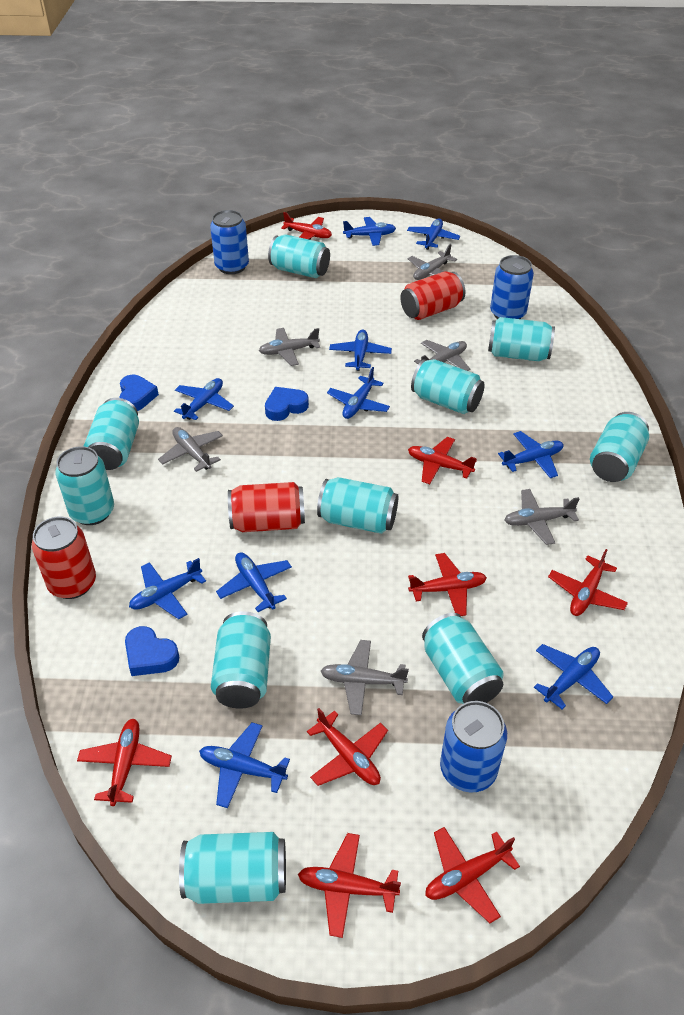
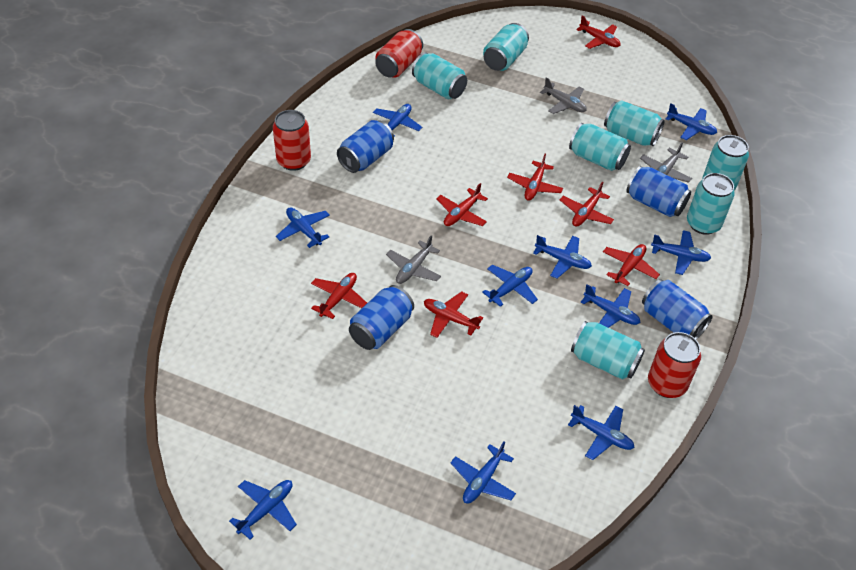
blue can: 3 -> 4
blue heart: 3 -> 0
grey plane: 6 -> 3
red plane: 8 -> 7
turquoise can: 10 -> 7

